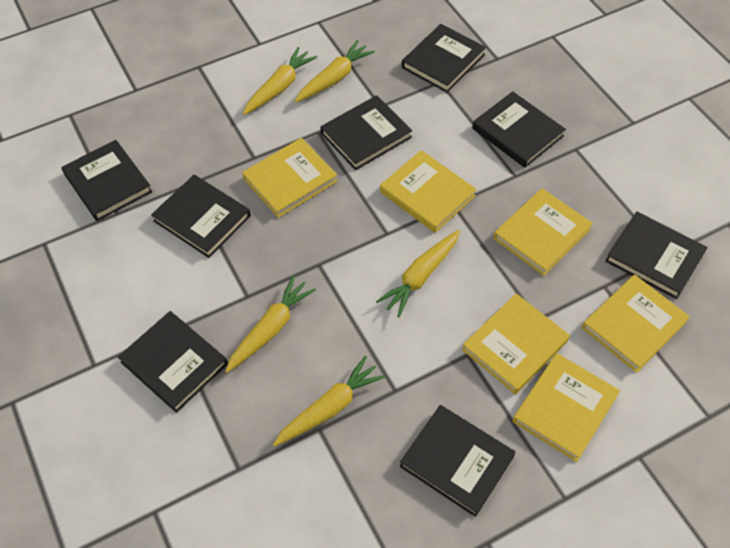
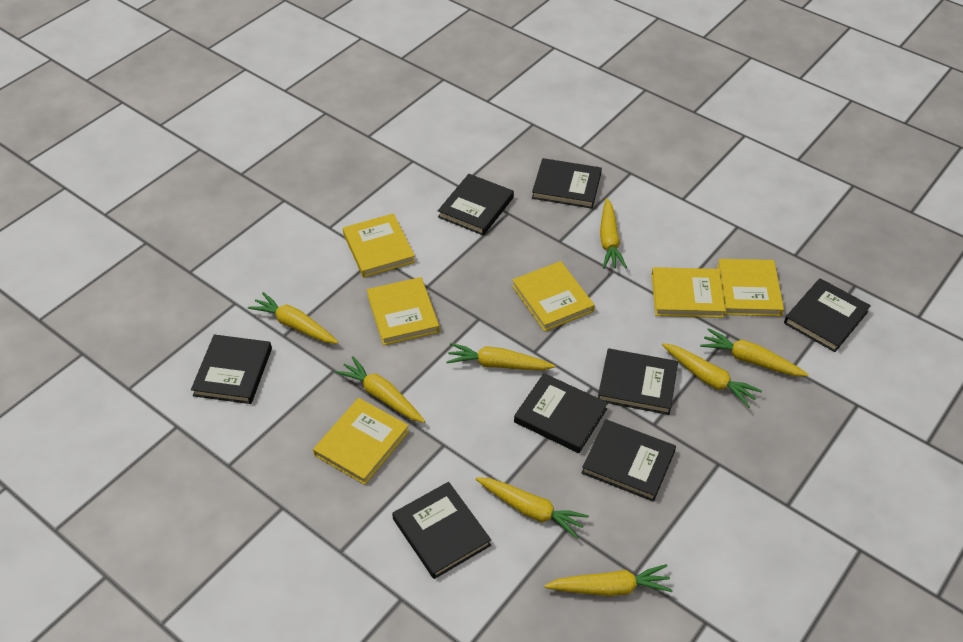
yellow carrot: 5 -> 8

